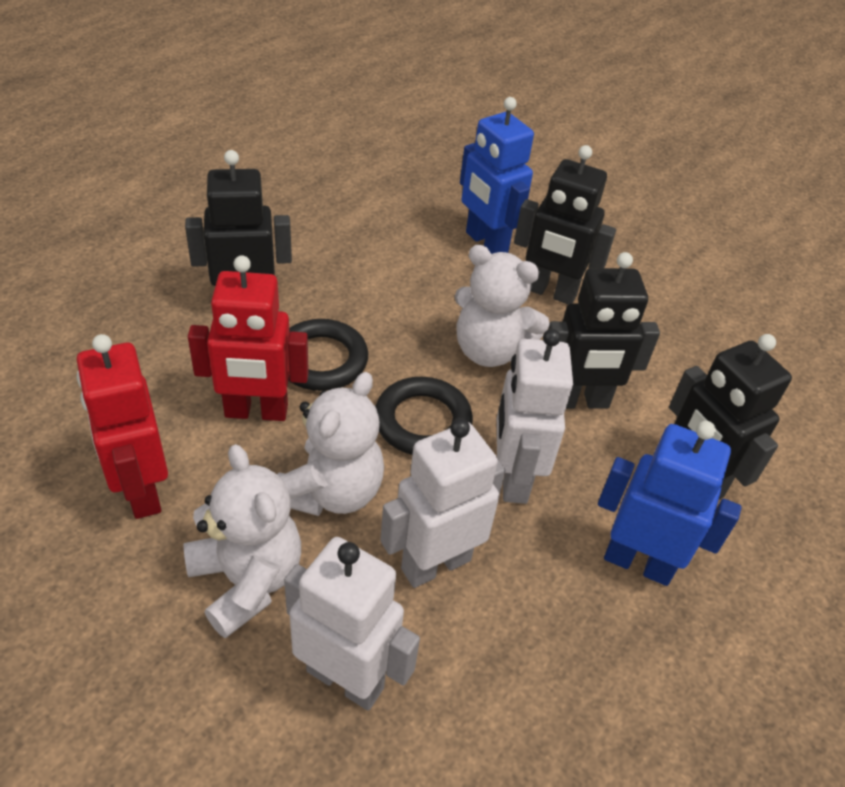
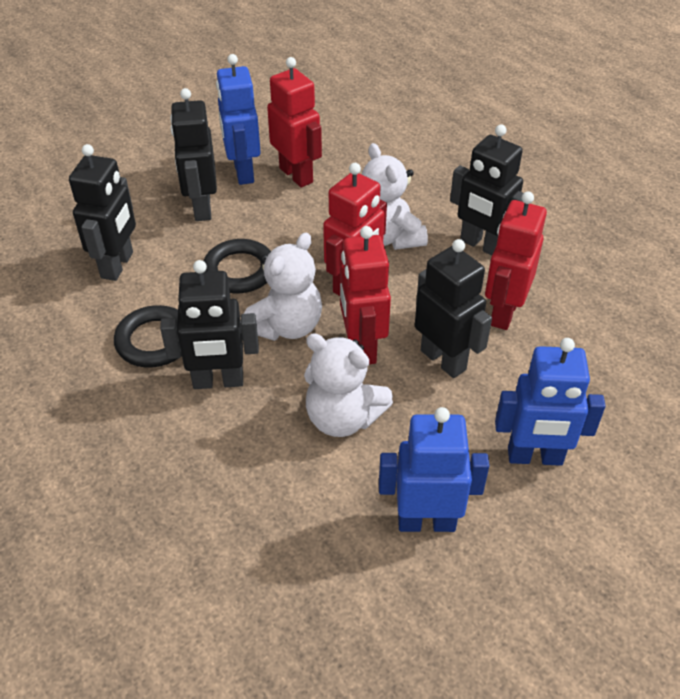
black robot: 4 -> 5
blue robot: 2 -> 3
red robot: 2 -> 4
white robot: 3 -> 0

